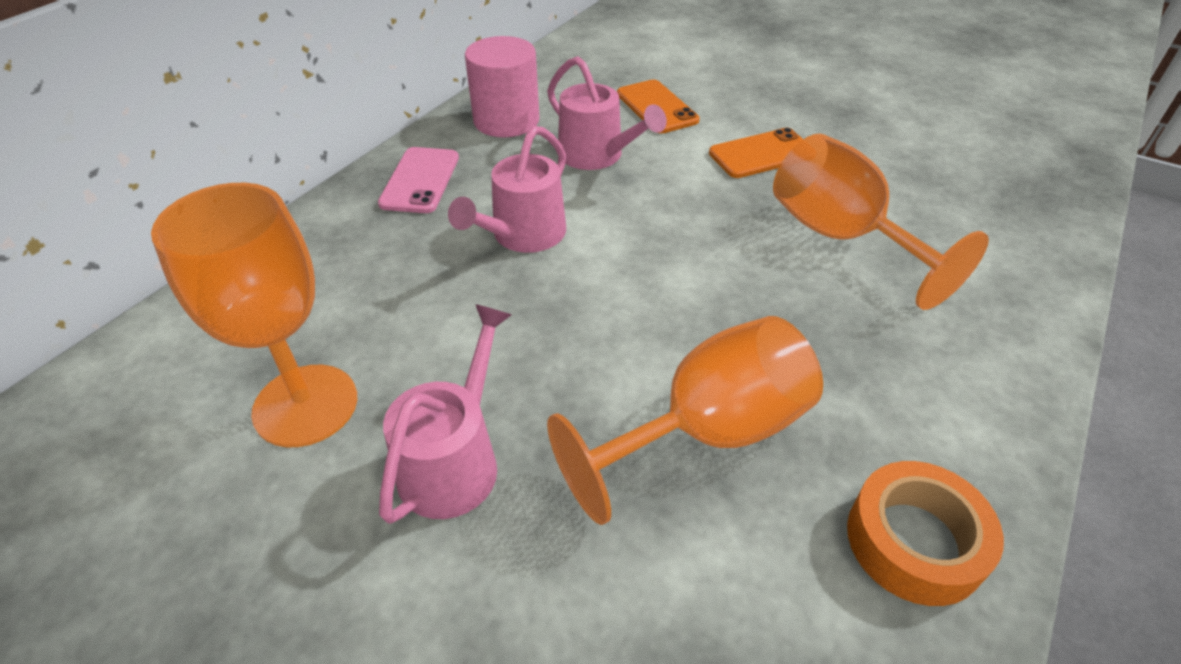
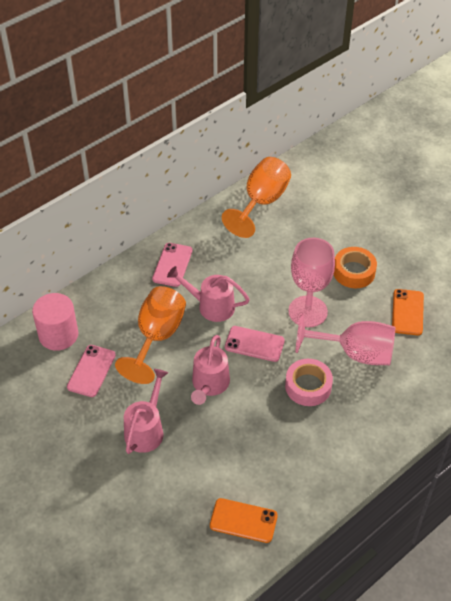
orange goblet: 3 -> 2
pink goblet: 0 -> 2
pink phone: 1 -> 3
pink tape: 0 -> 1

